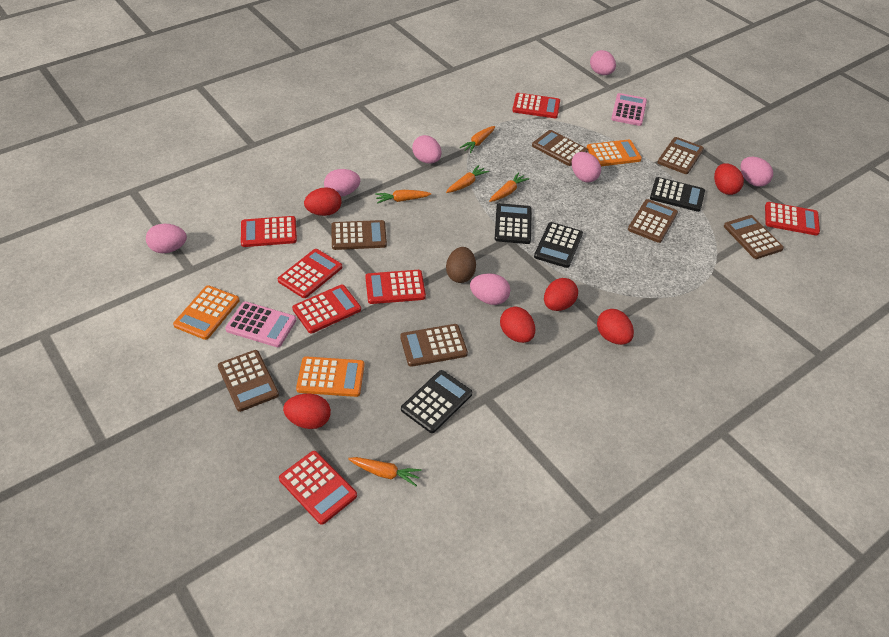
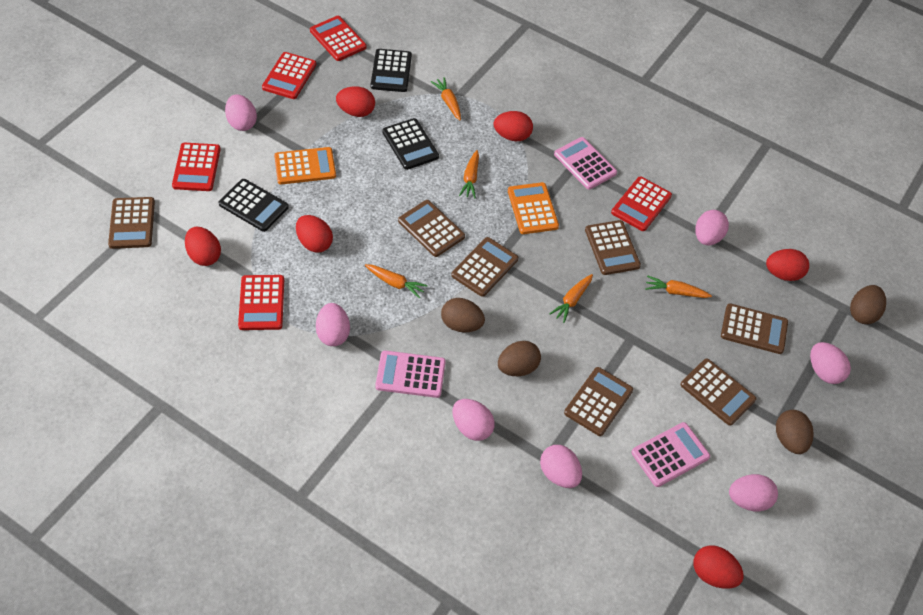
black calculator: 4 -> 3
brown egg: 1 -> 4
orange calculator: 3 -> 2
pink calculator: 2 -> 3
red calculator: 7 -> 5

